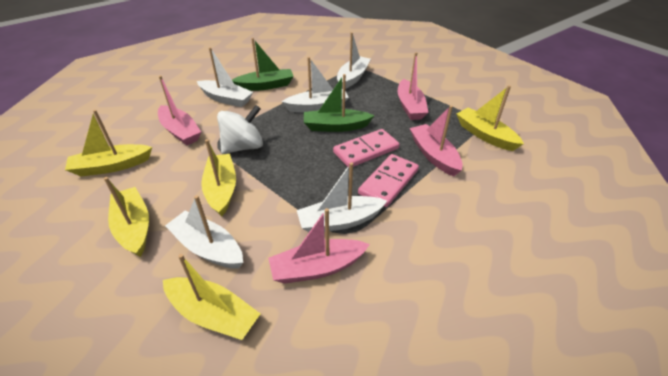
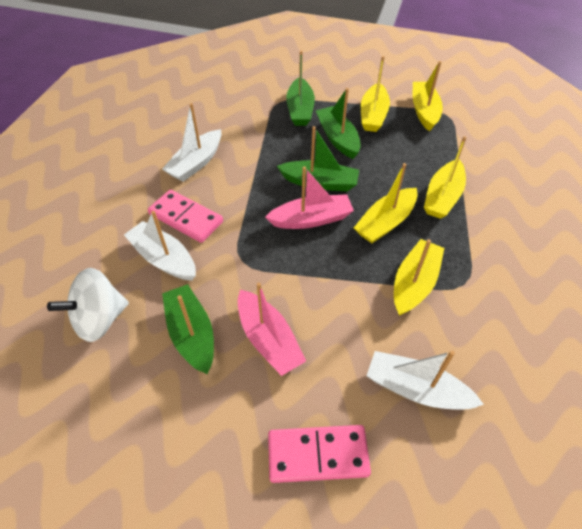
green boat: 2 -> 4
pink boat: 4 -> 2
white boat: 5 -> 3

